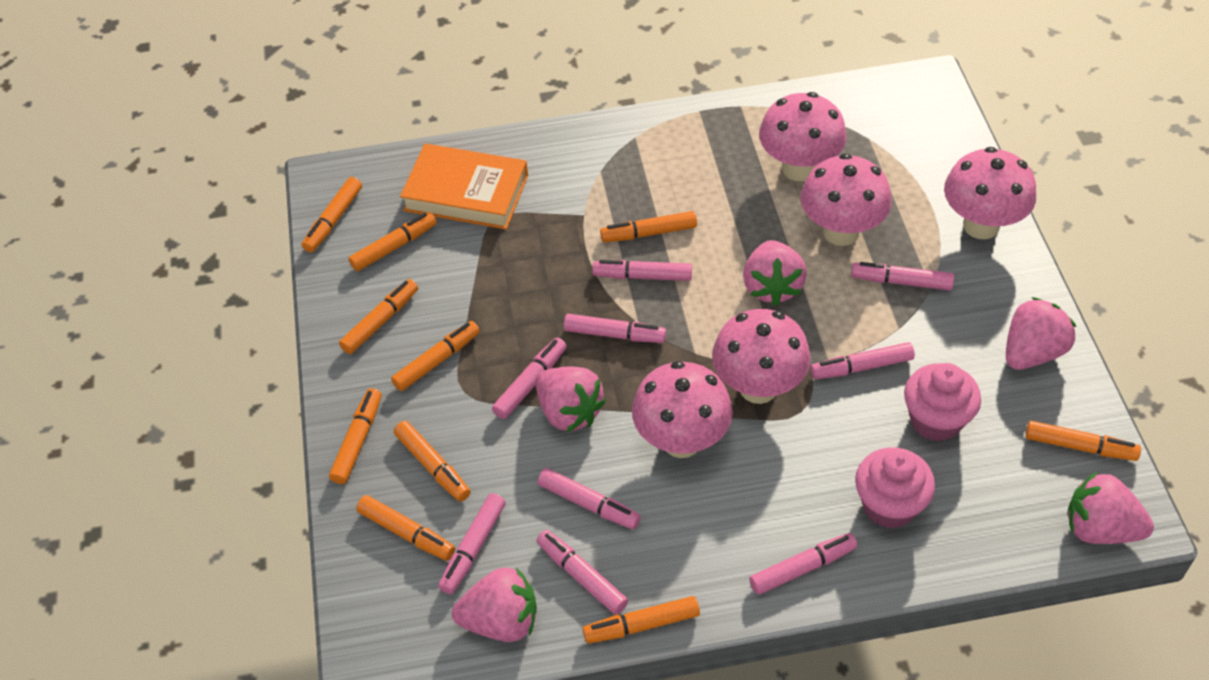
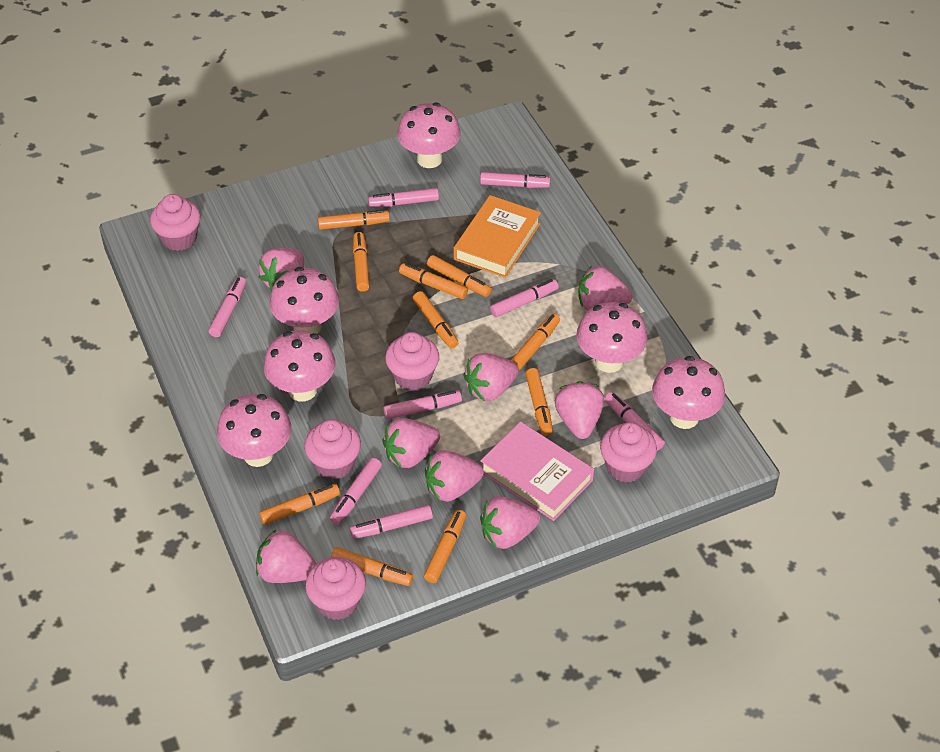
pink book: 0 -> 1
pink cupcake: 2 -> 5
pink marker: 9 -> 8
pink mushroom: 5 -> 6
pink strawberry: 5 -> 8

